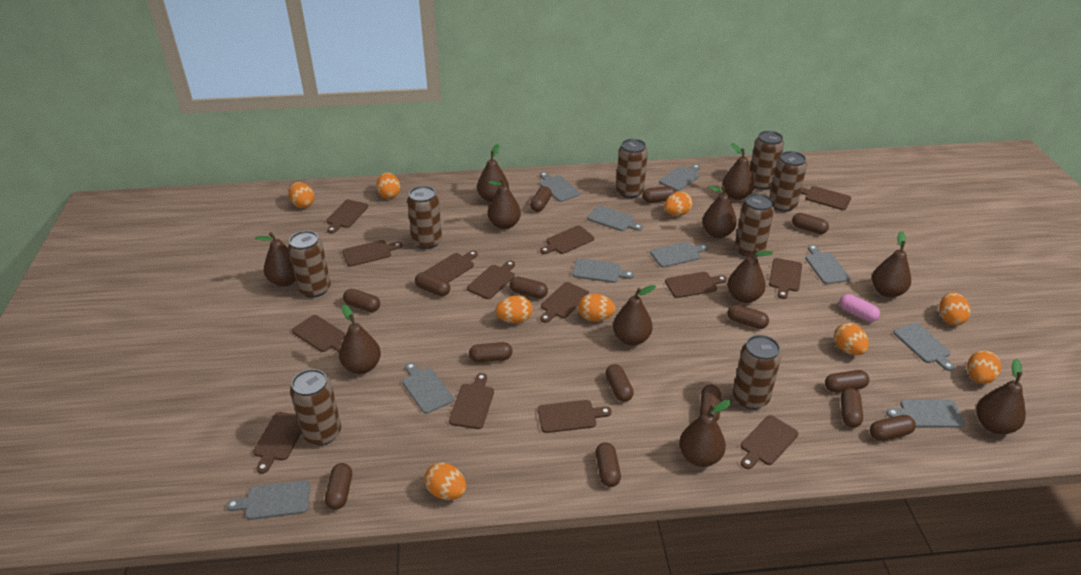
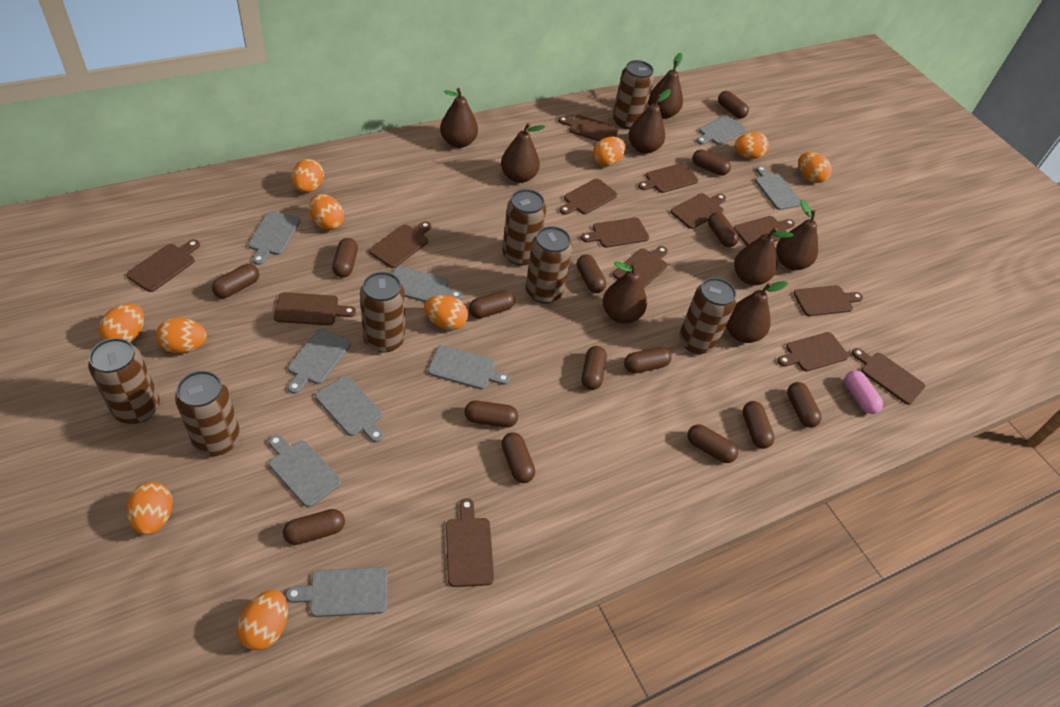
brown can: 8 -> 7
brown pear: 11 -> 8
grey cutting board: 10 -> 9
orange egg: 9 -> 10

